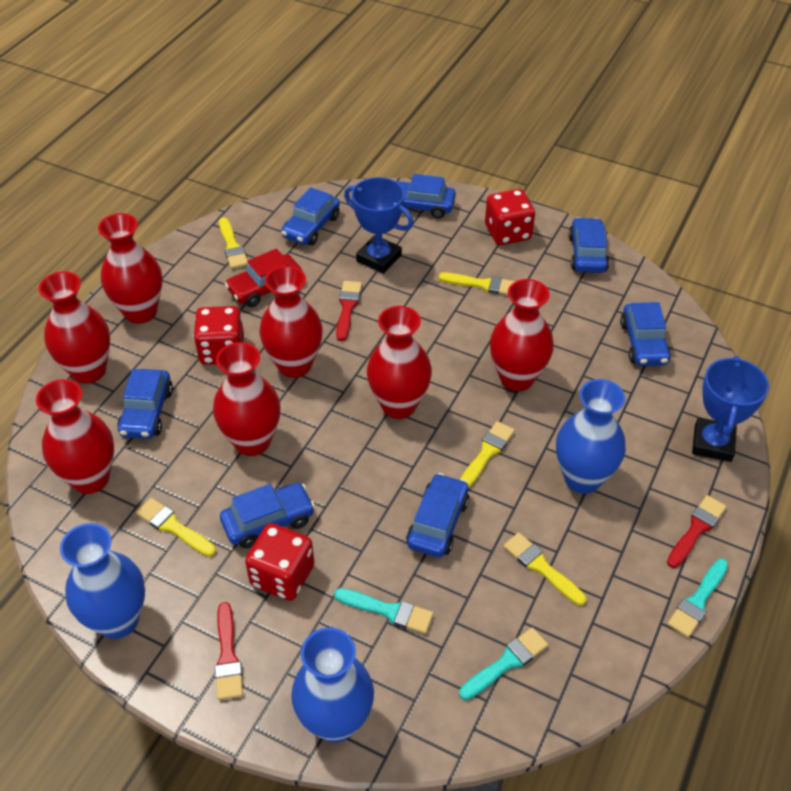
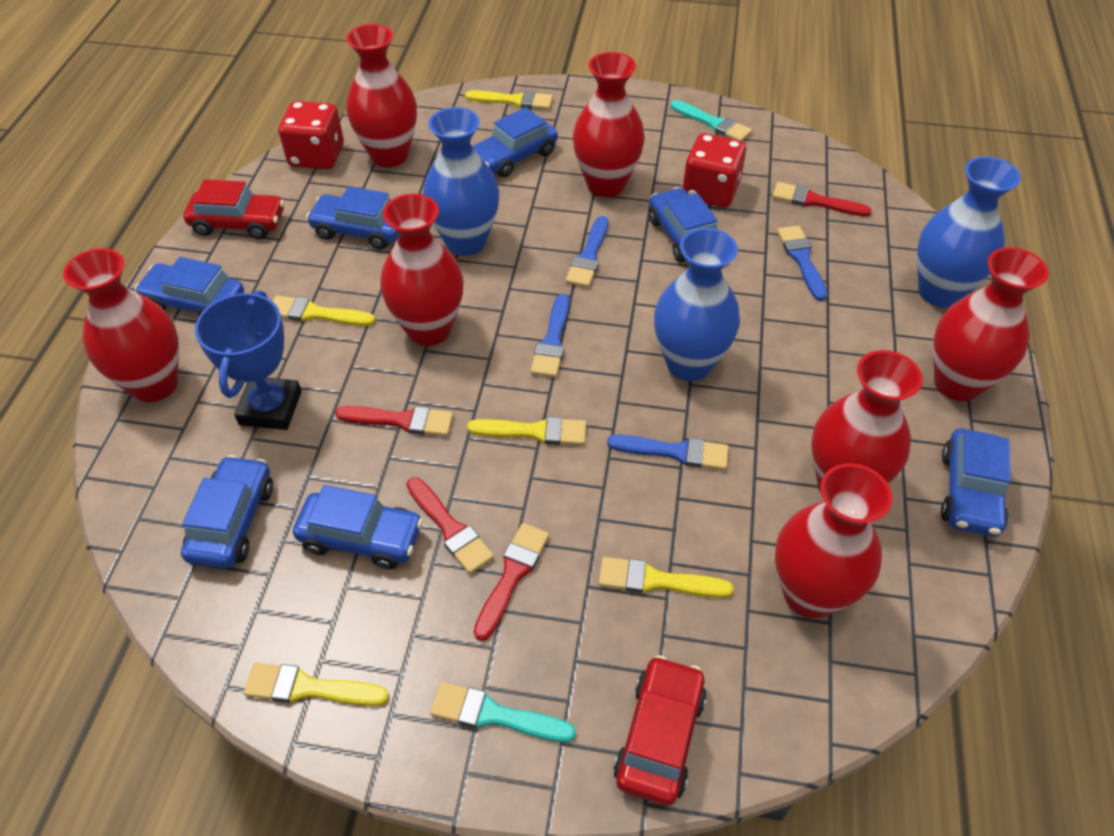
blue brush: 0 -> 4
blue trophy: 2 -> 1
red brush: 3 -> 4
red car: 1 -> 2
red dice: 3 -> 2
turquoise brush: 3 -> 2

